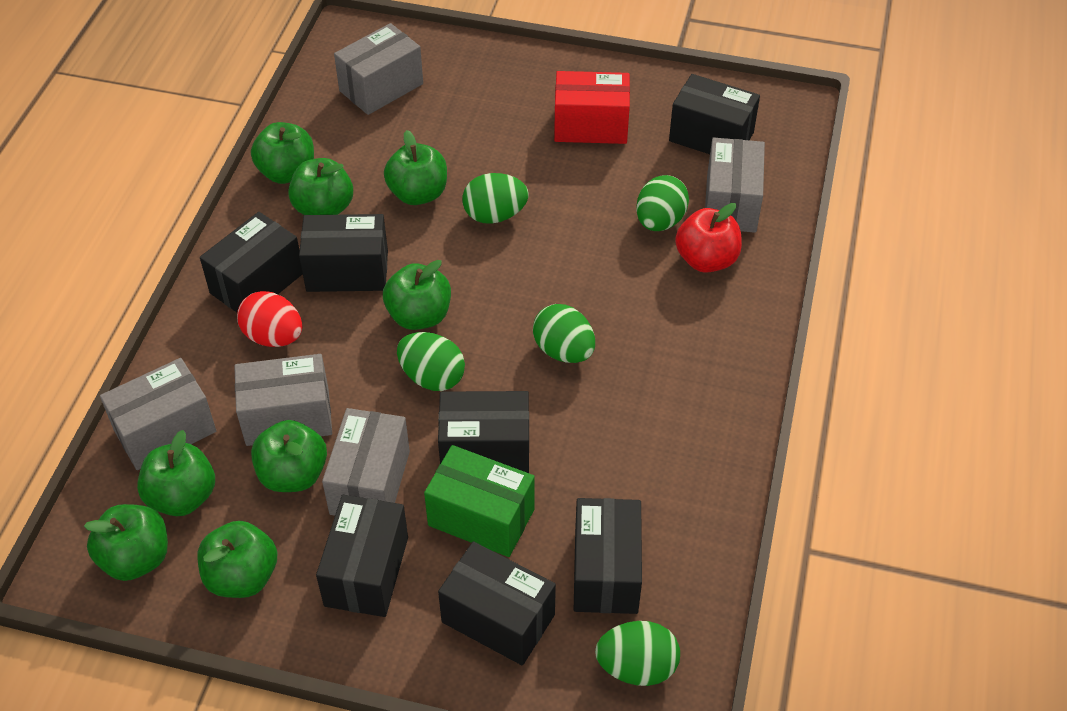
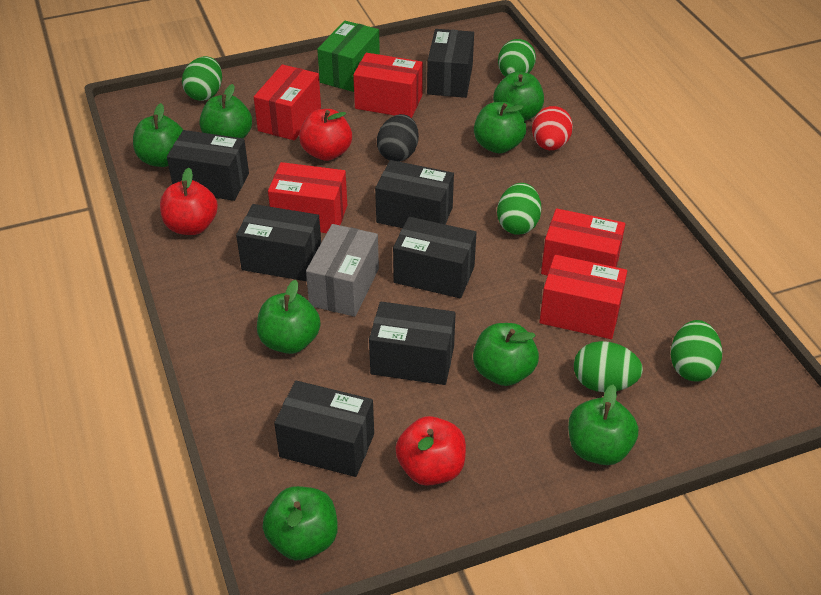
black egg: 0 -> 1
grey box: 5 -> 1
red apple: 1 -> 3
red box: 1 -> 5

